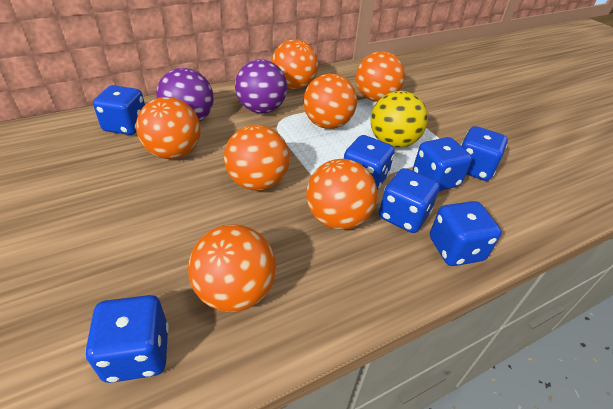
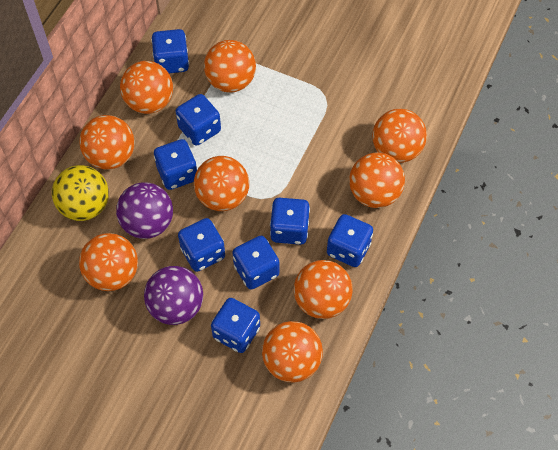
blue dice: 7 -> 8
orange ball: 7 -> 9

